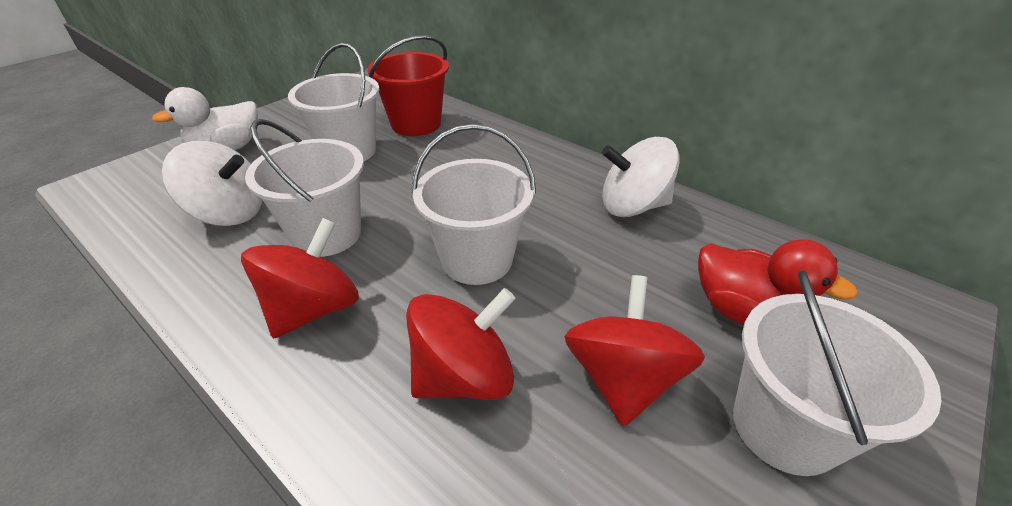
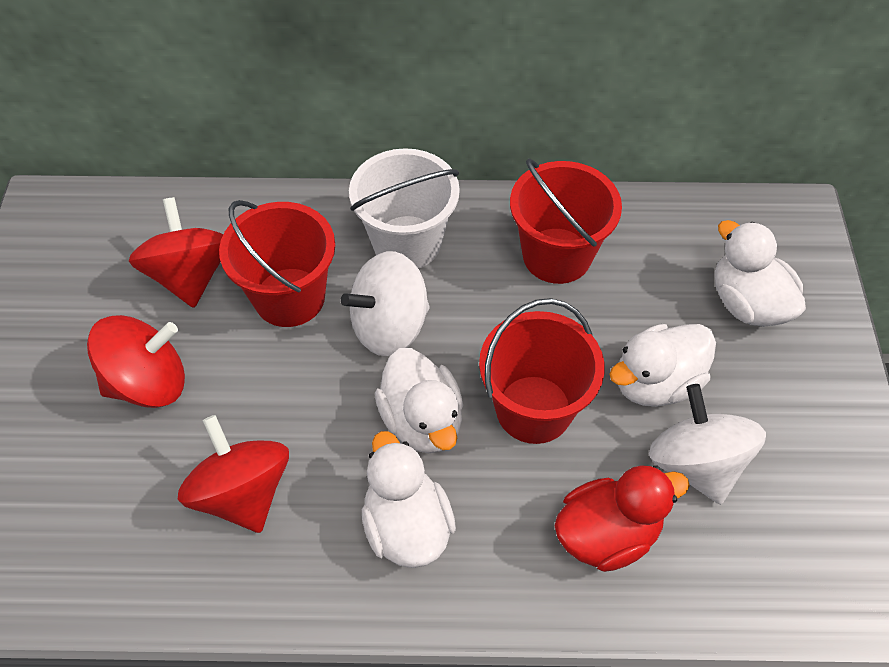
red bucket: 1 -> 3
white bucket: 4 -> 1
white duck: 1 -> 4

